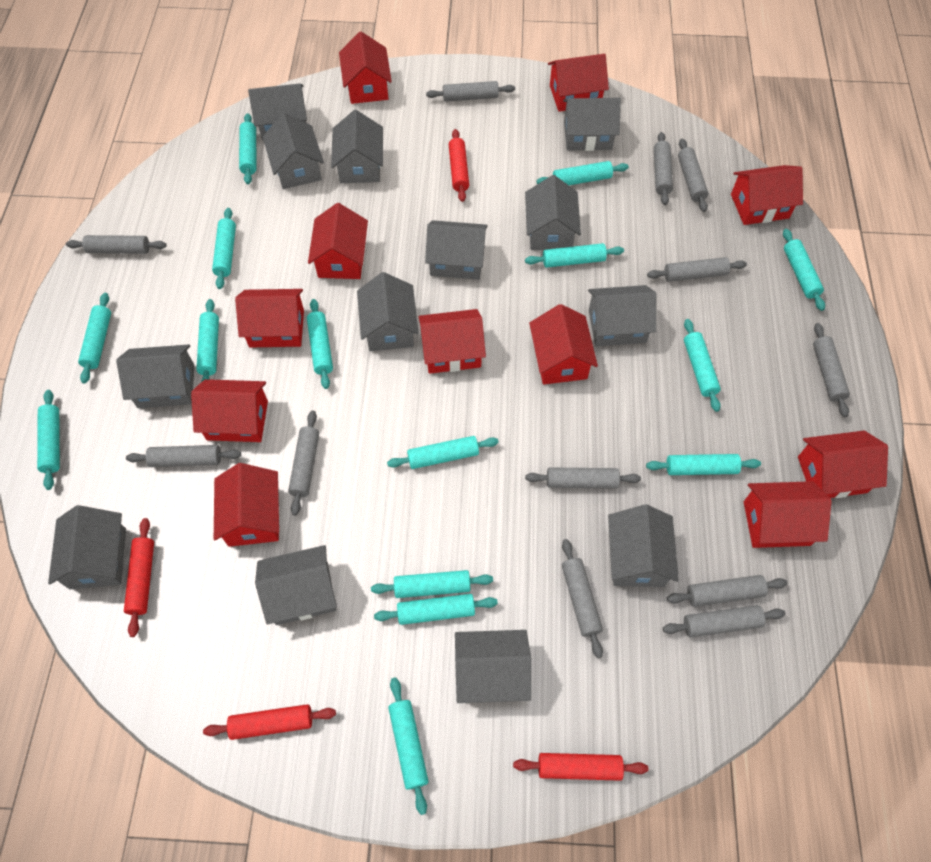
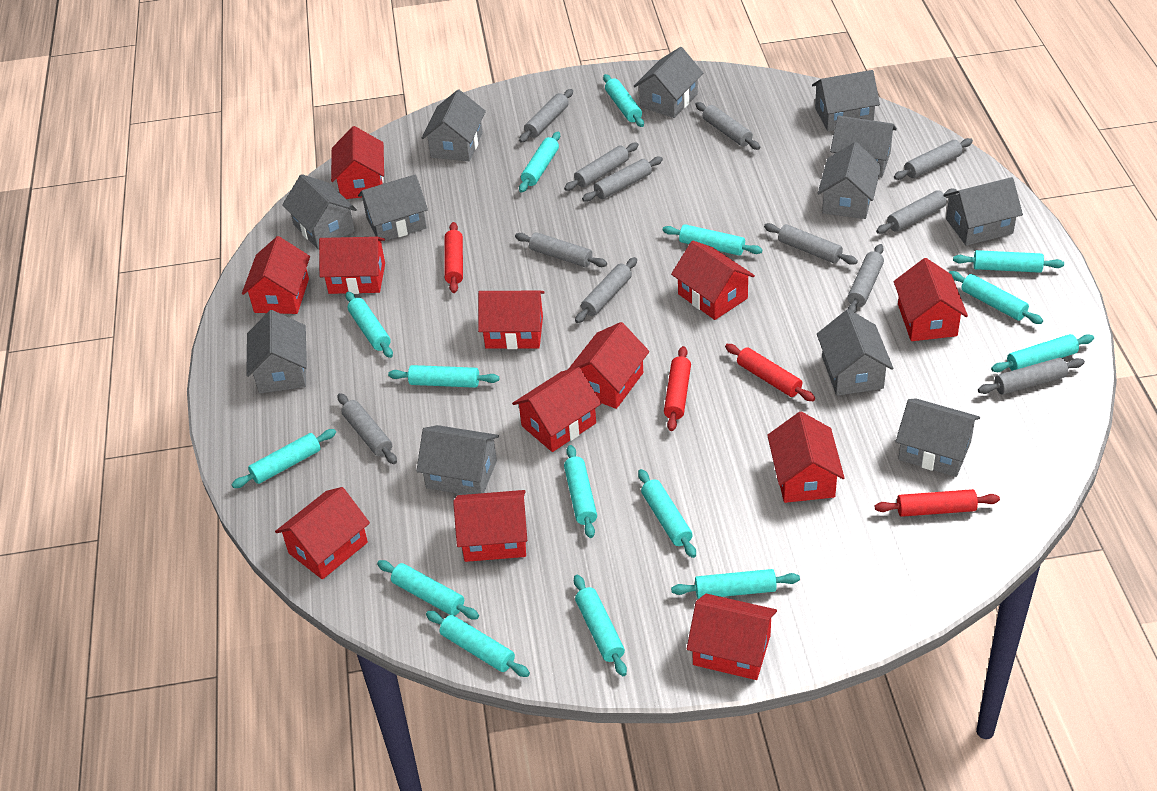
grey house: 13 -> 12
red house: 11 -> 12

